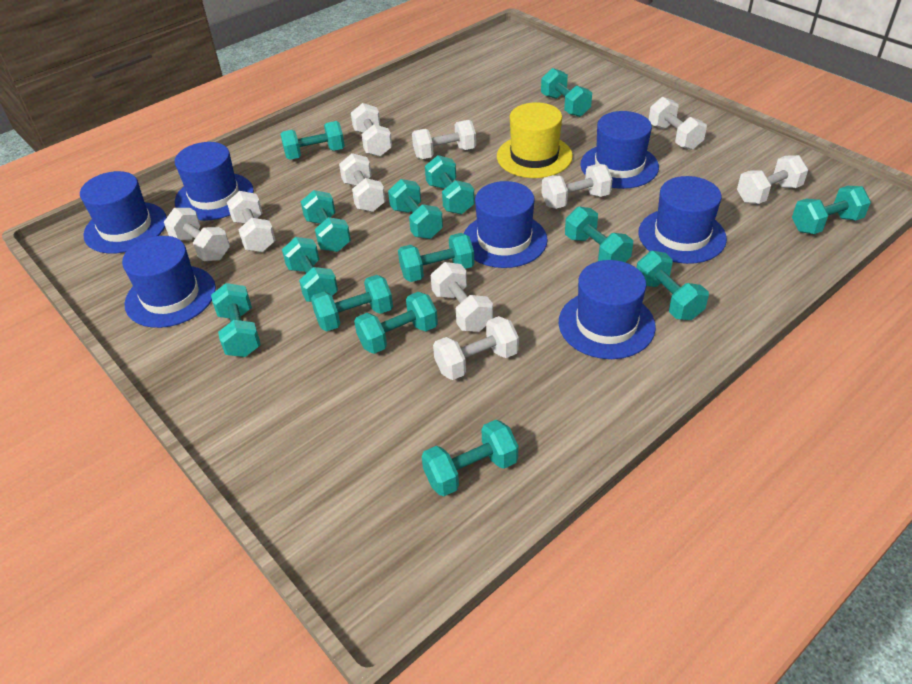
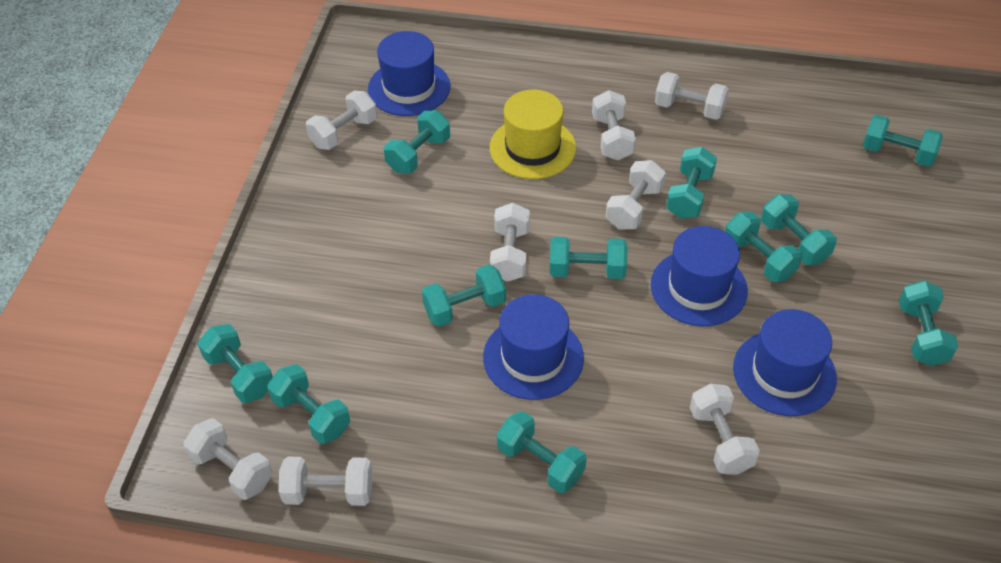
blue hat: 7 -> 4
turquoise dumbbell: 14 -> 11
white dumbbell: 10 -> 8

